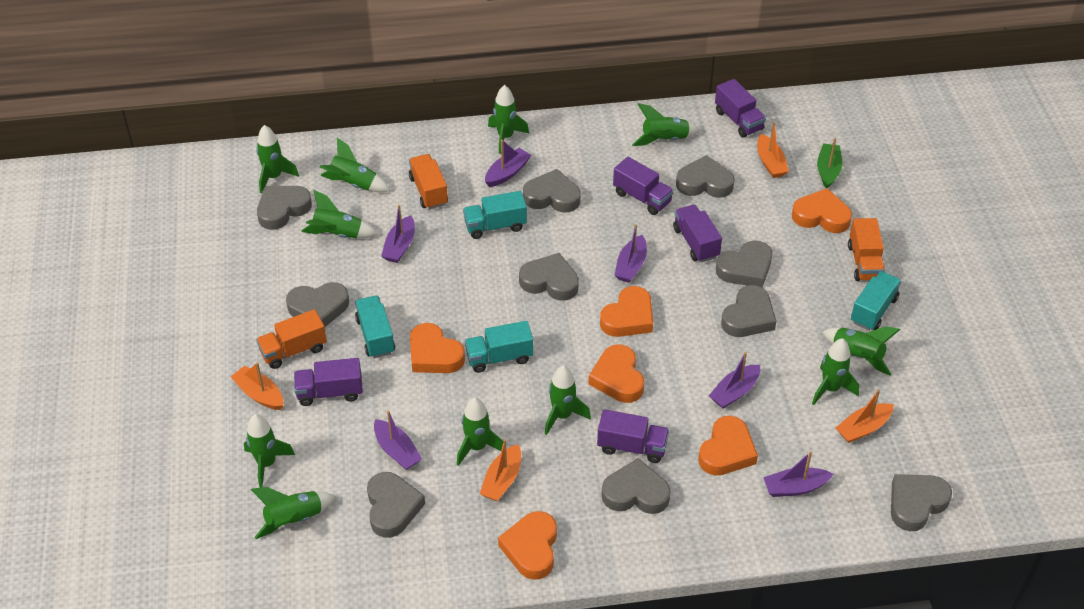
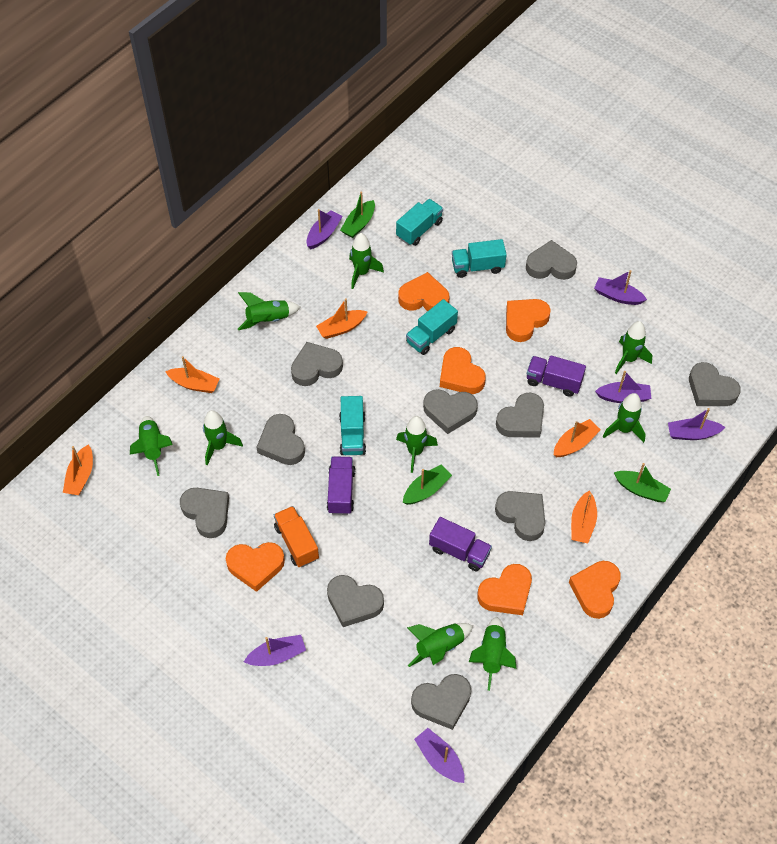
green boat: 1 -> 3
green rocket: 11 -> 9
orange boat: 4 -> 5
orange truck: 3 -> 1
purple truck: 5 -> 3

